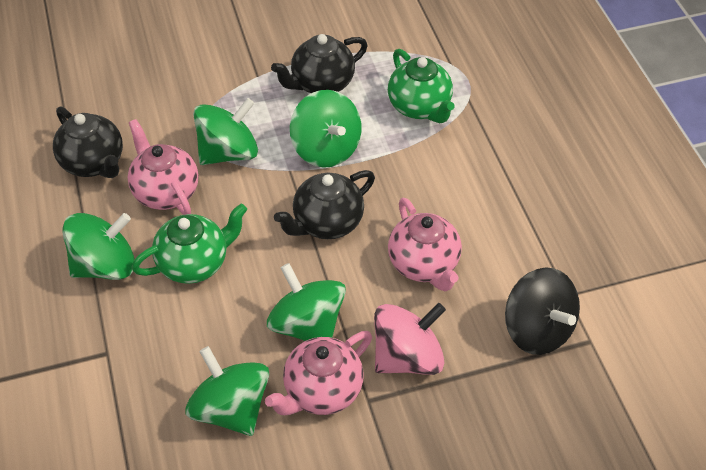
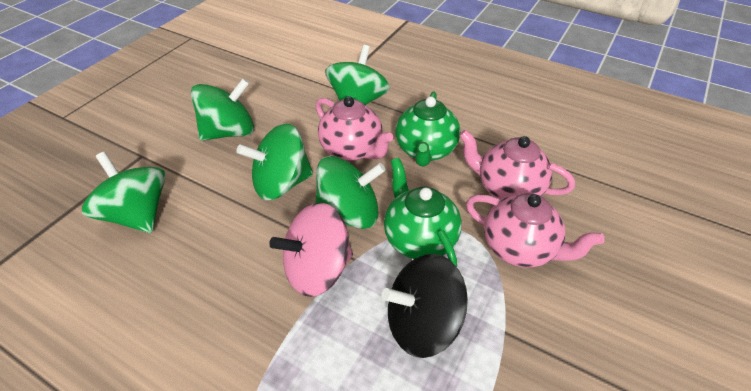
black teapot: 3 -> 0

